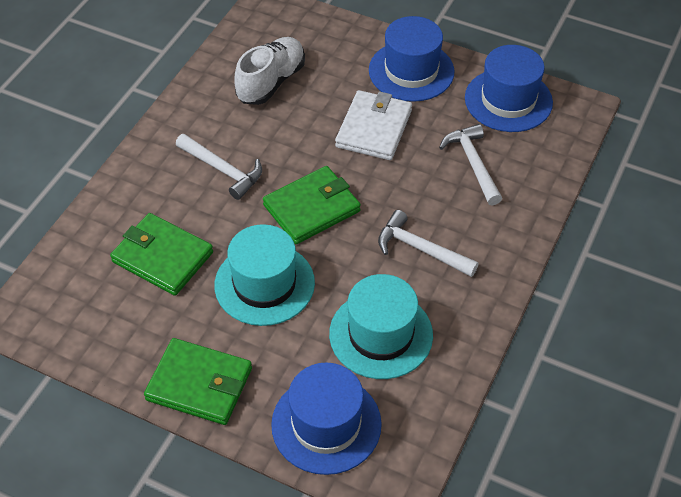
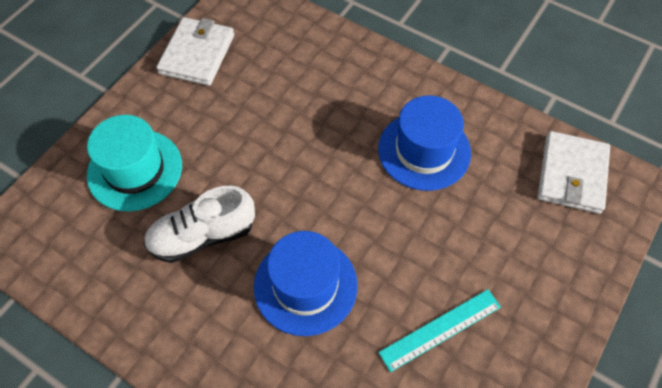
blue hat: 3 -> 2
green wallet: 3 -> 0
turquoise hat: 2 -> 1
turquoise ruler: 0 -> 1
white hammer: 3 -> 0
white wallet: 1 -> 2

